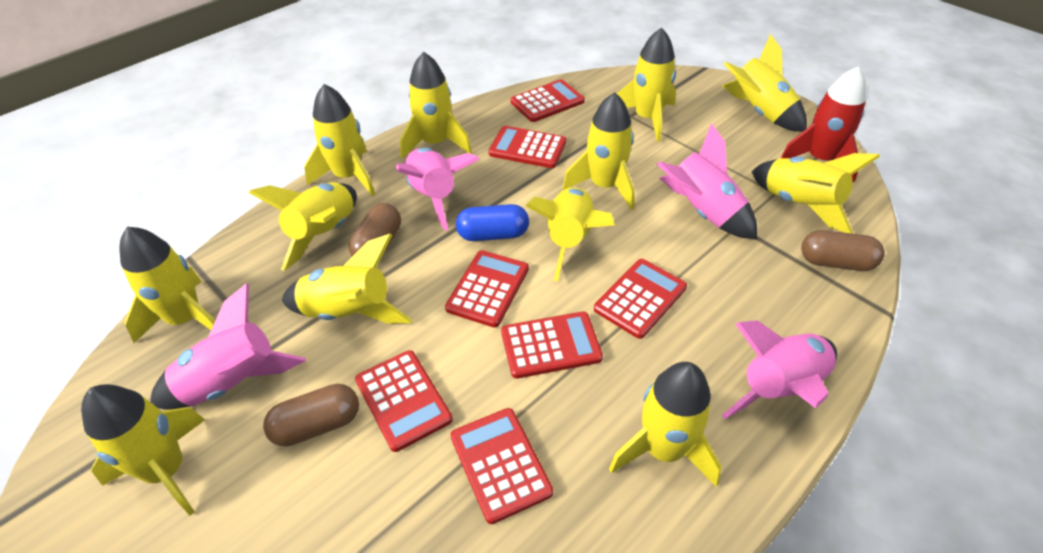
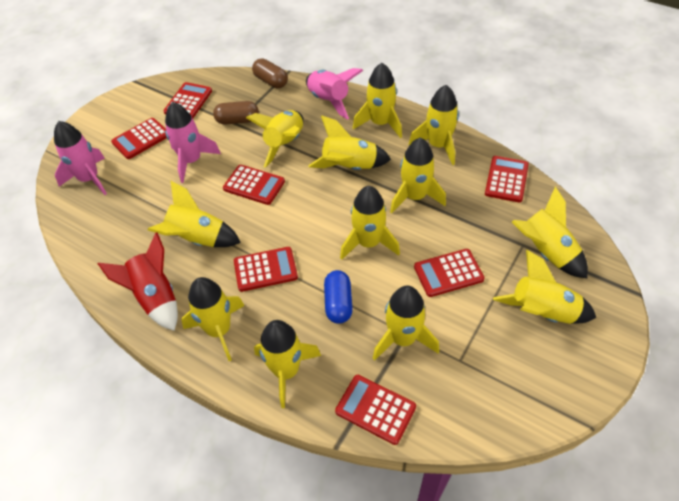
brown capsule: 3 -> 2
pink rocket: 4 -> 3

